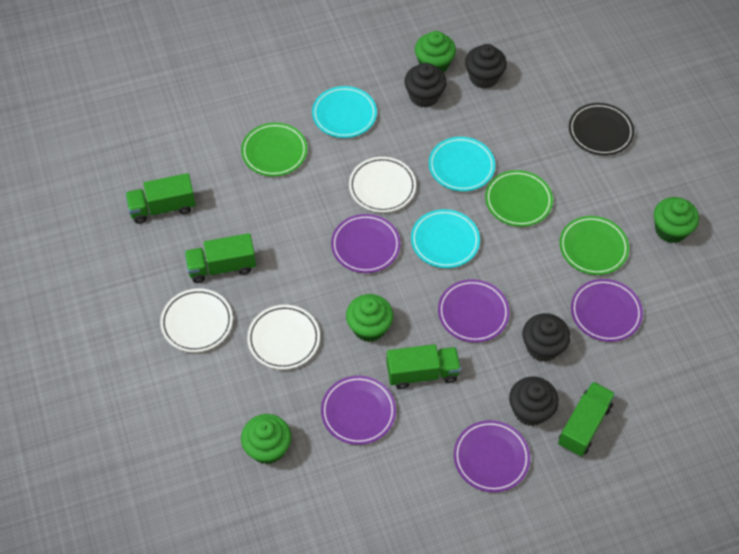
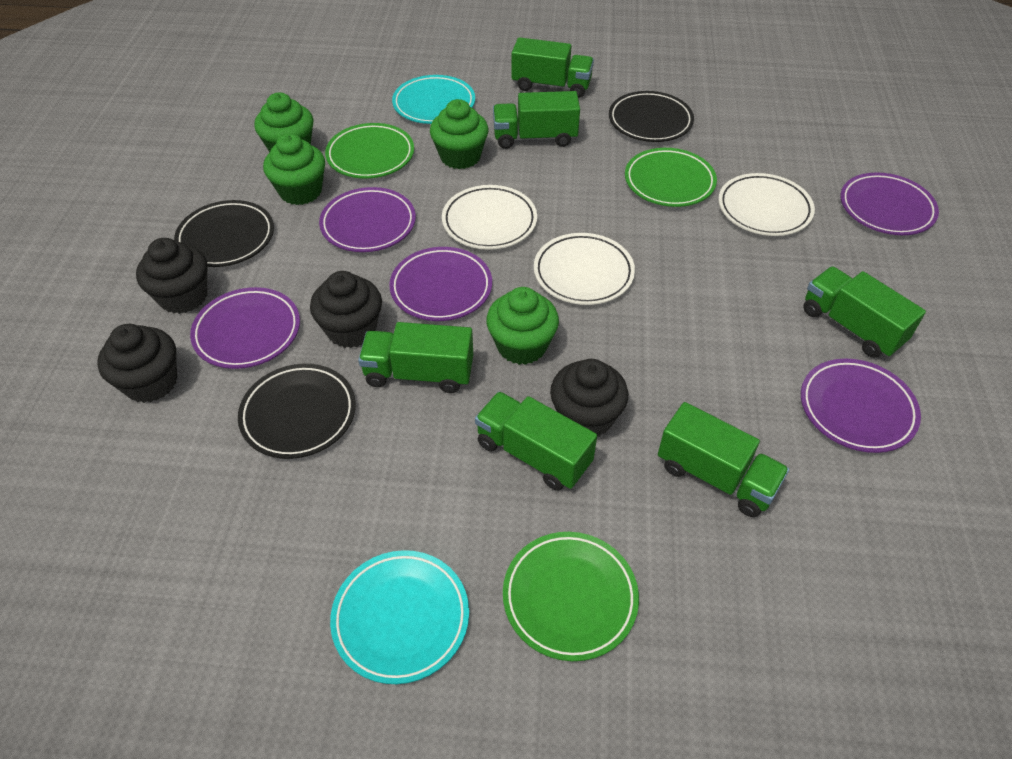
black plate: 1 -> 3
green truck: 4 -> 6
turquoise plate: 3 -> 2

